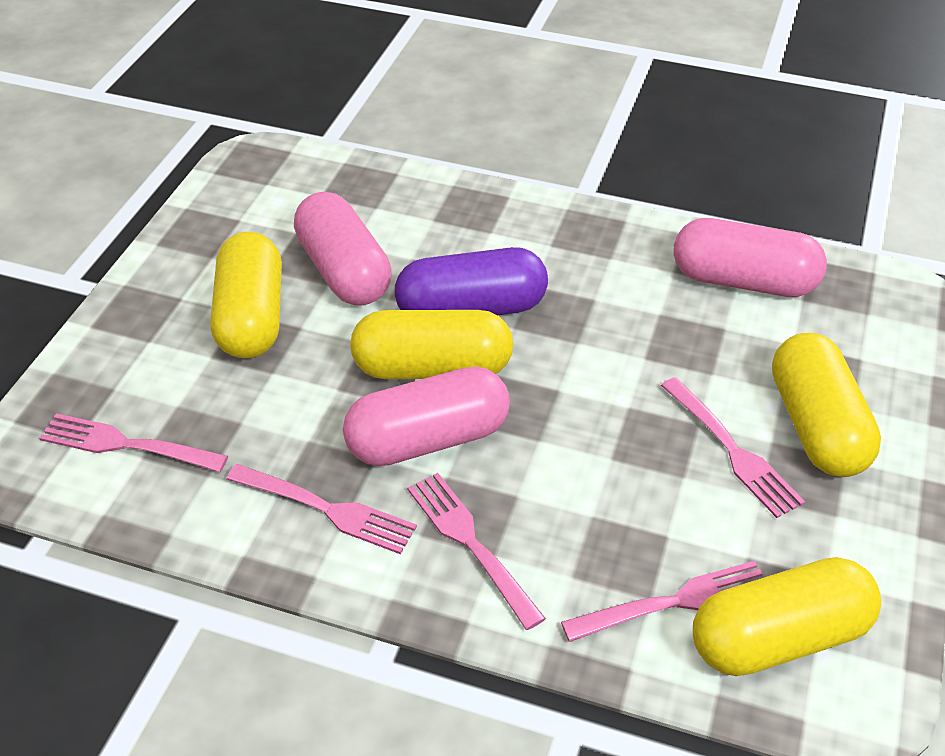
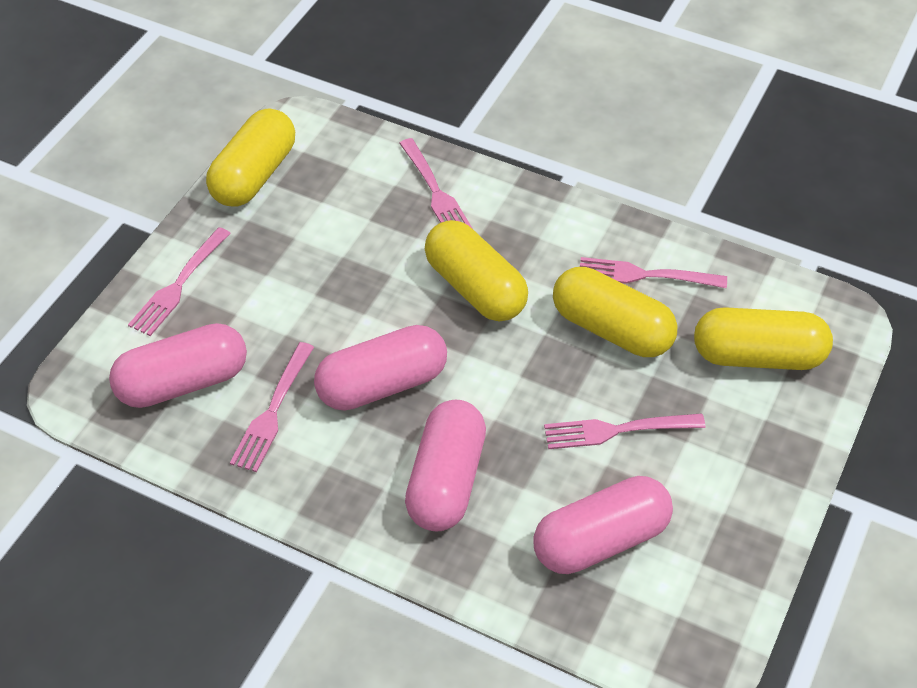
pink capsule: 3 -> 4
purple capsule: 1 -> 0

